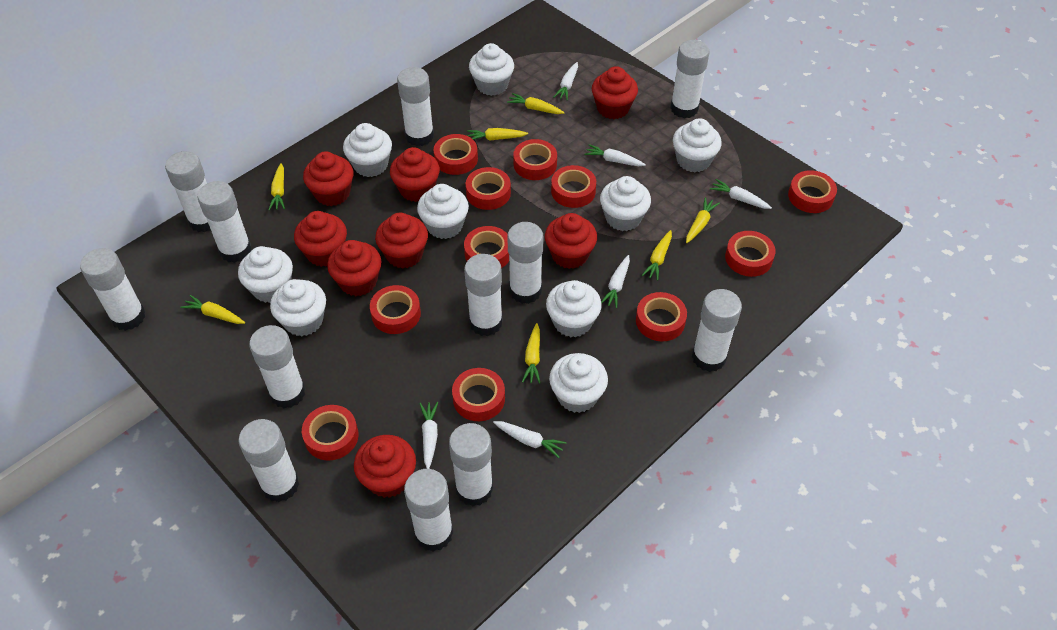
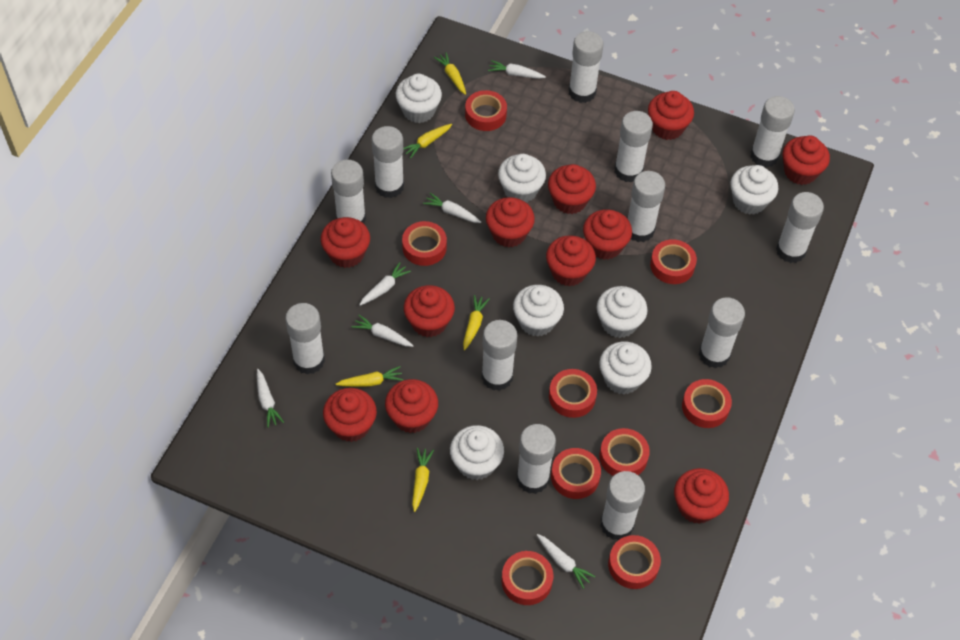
red cupcake: 8 -> 11
red tape: 11 -> 9
white cupcake: 9 -> 7
yellow carrot: 7 -> 5

